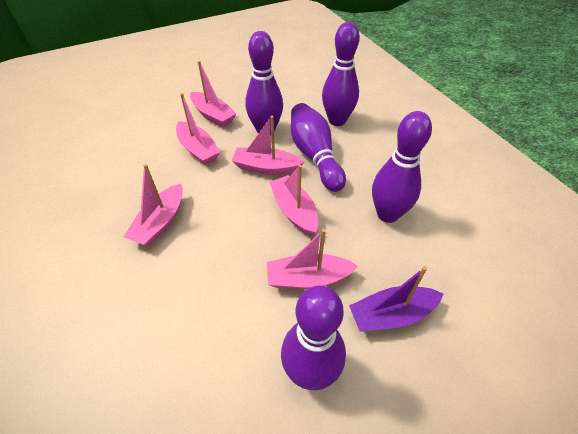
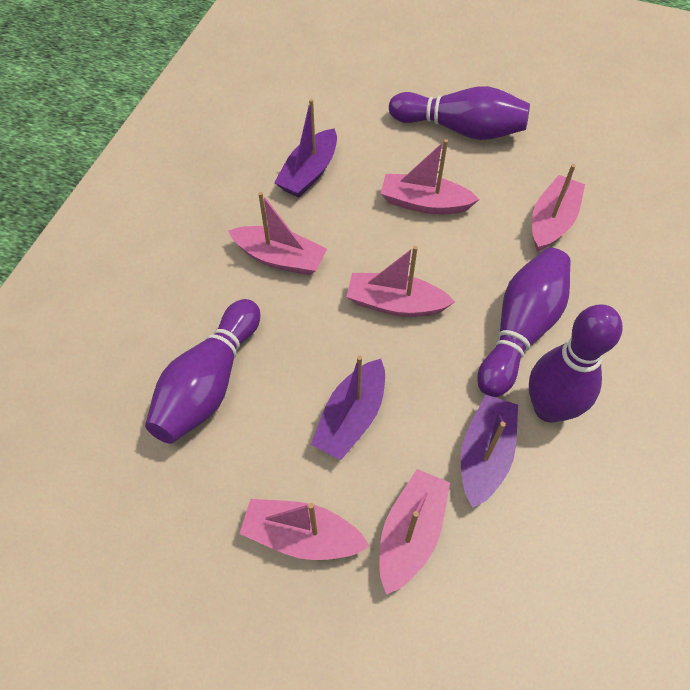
purple boat: 1 -> 3
purple bowling pin: 5 -> 4

